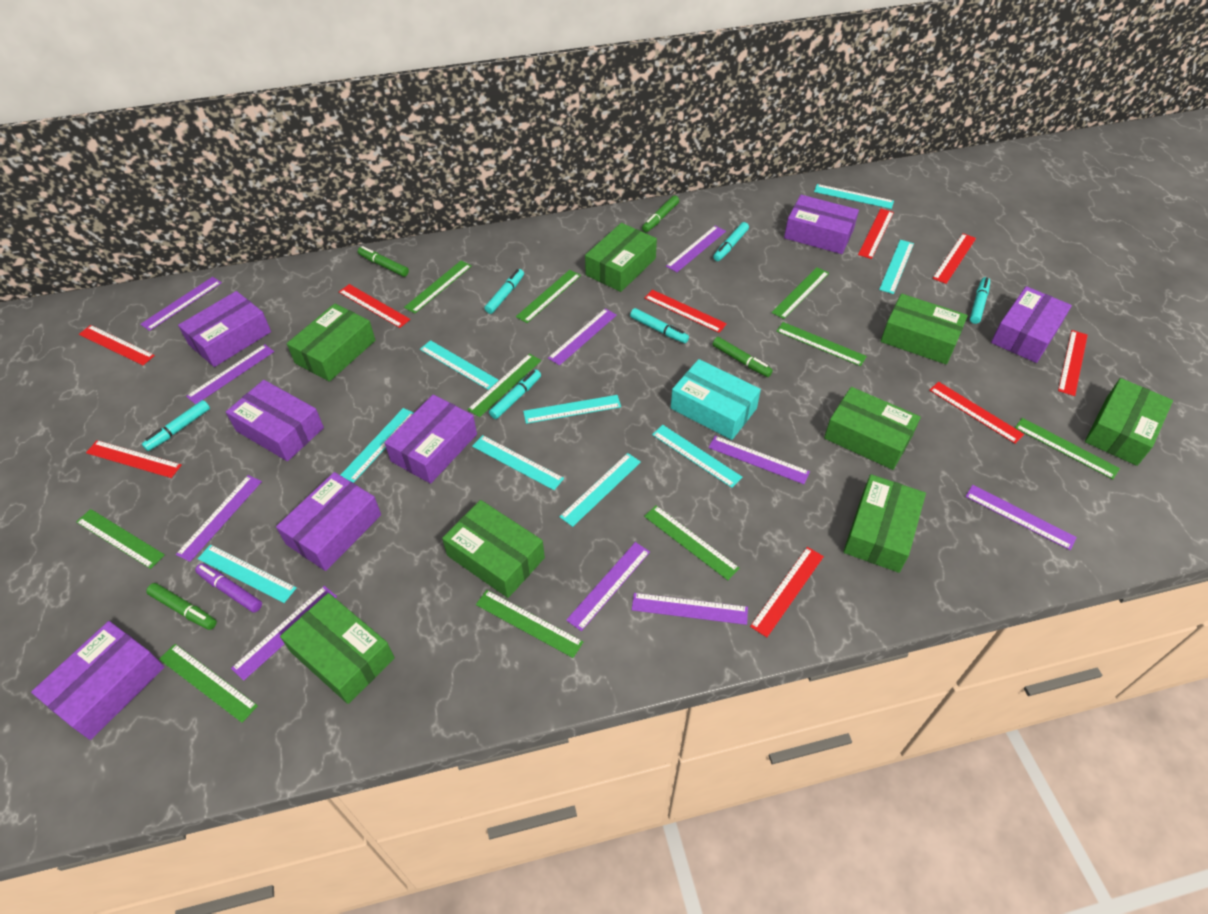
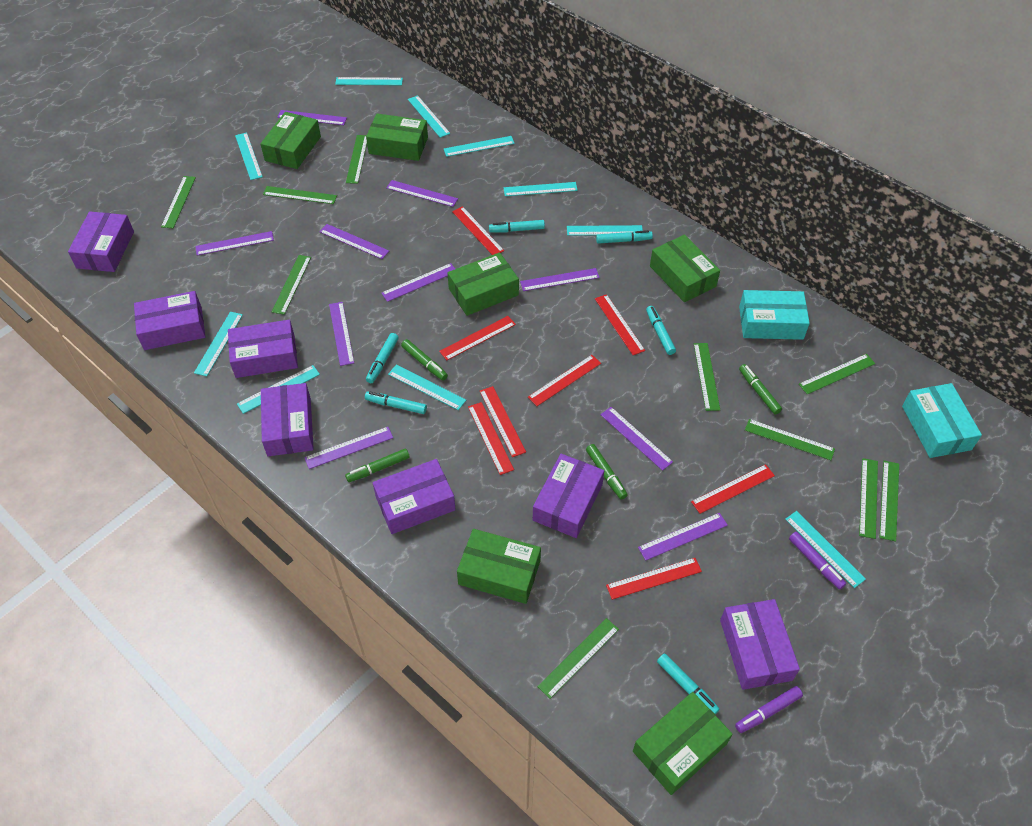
green box: 8 -> 6
purple marker: 1 -> 2
red ruler: 9 -> 8
turquoise box: 1 -> 2
turquoise ruler: 9 -> 10

